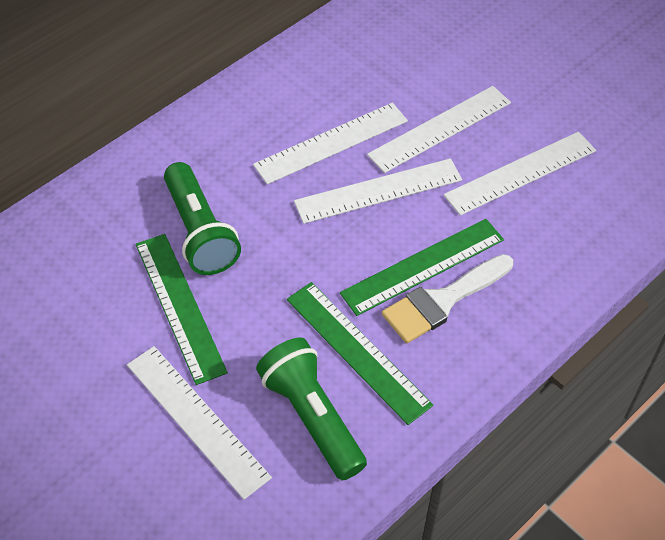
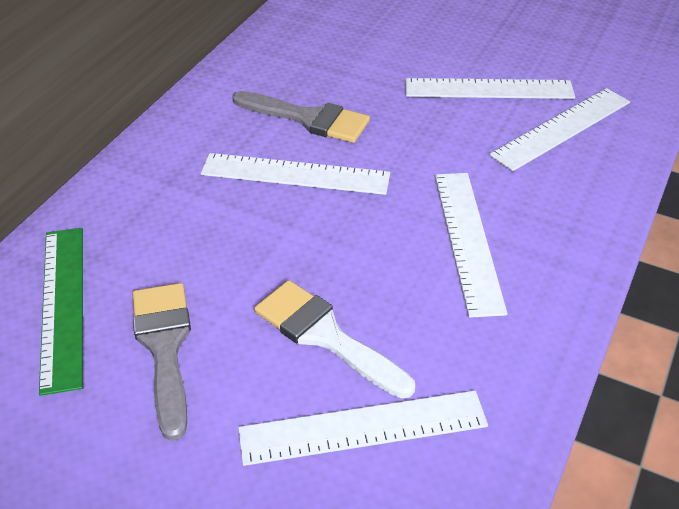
green flashlight: 2 -> 0
green ruler: 3 -> 1
grey brush: 0 -> 2

